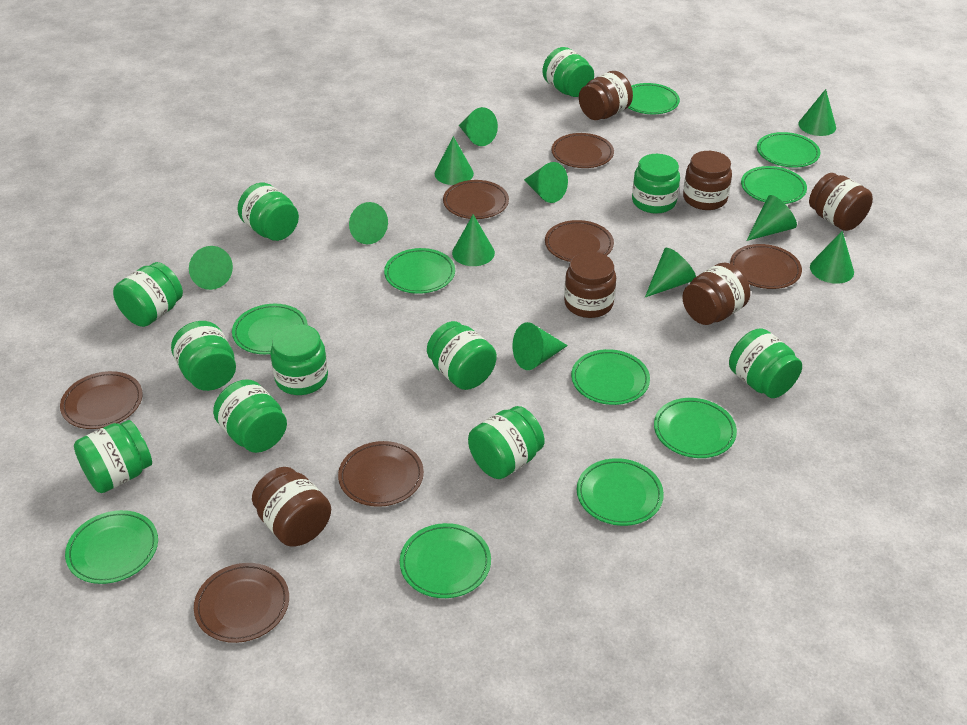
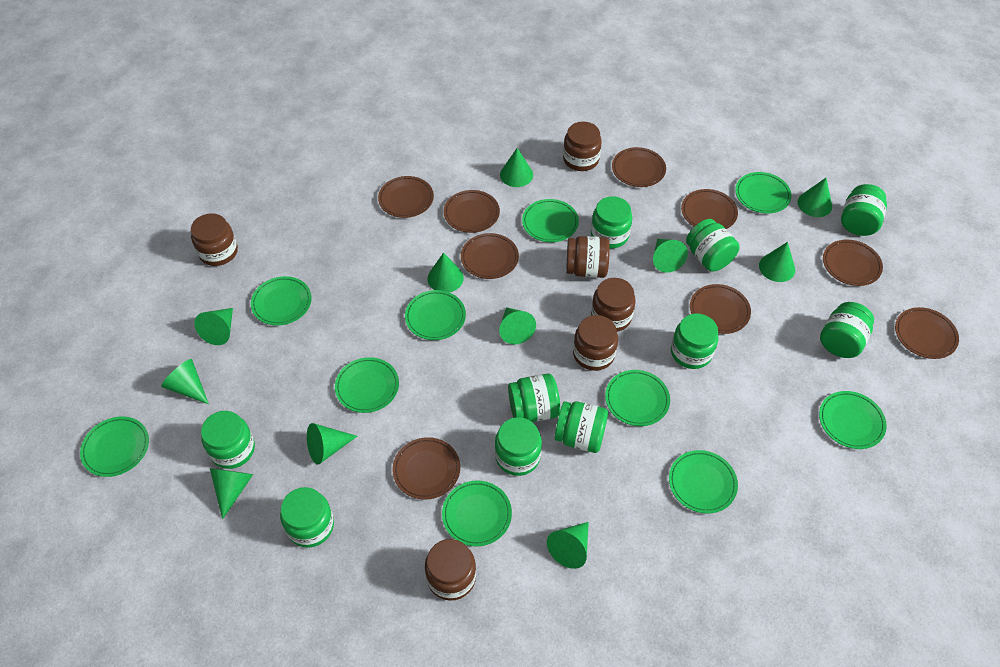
brown plate: 7 -> 9
green jar: 11 -> 10

